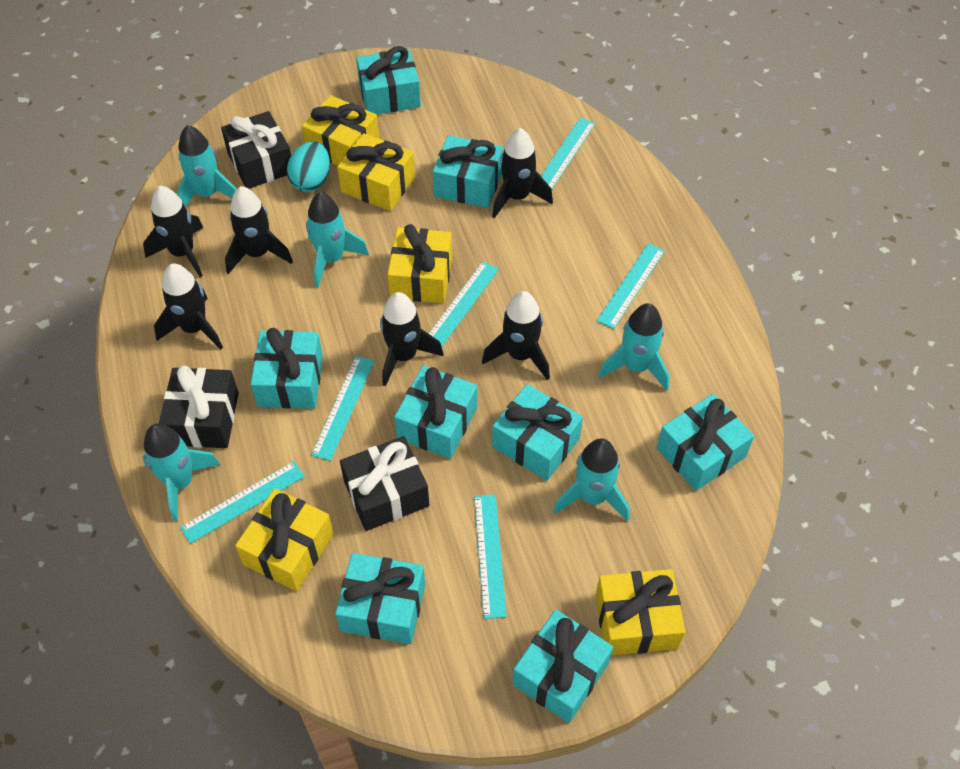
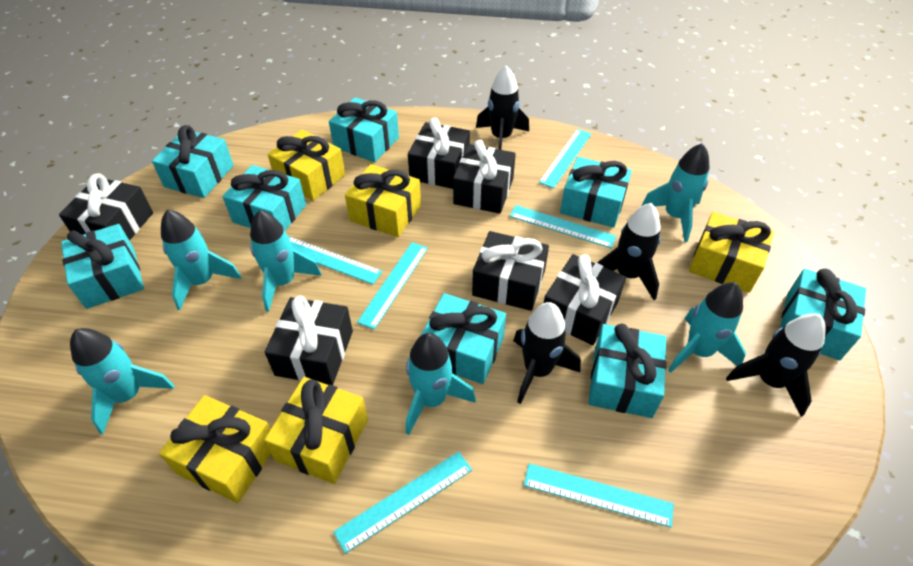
black gift: 3 -> 6
black rocket: 6 -> 4
turquoise egg: 1 -> 0
turquoise rocket: 5 -> 6

